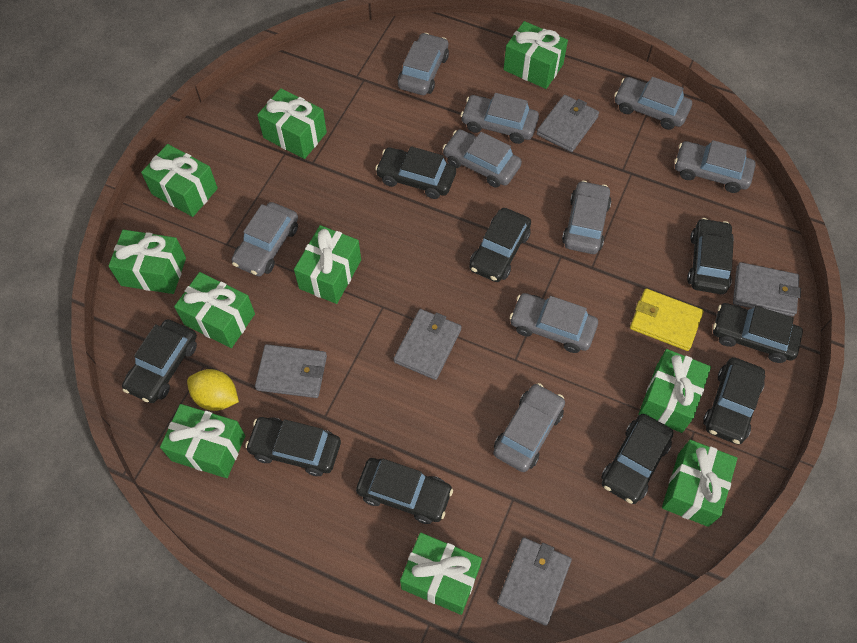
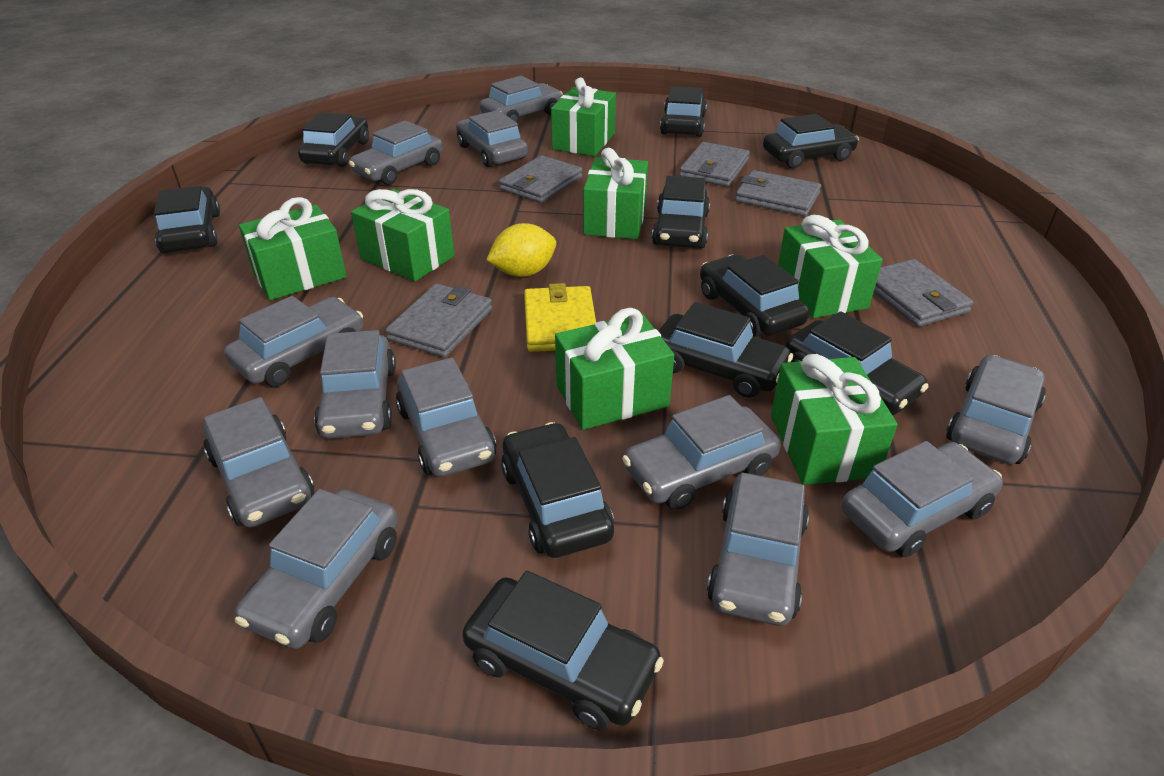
black car: 9 -> 10
green gift: 10 -> 7
grey car: 9 -> 12

